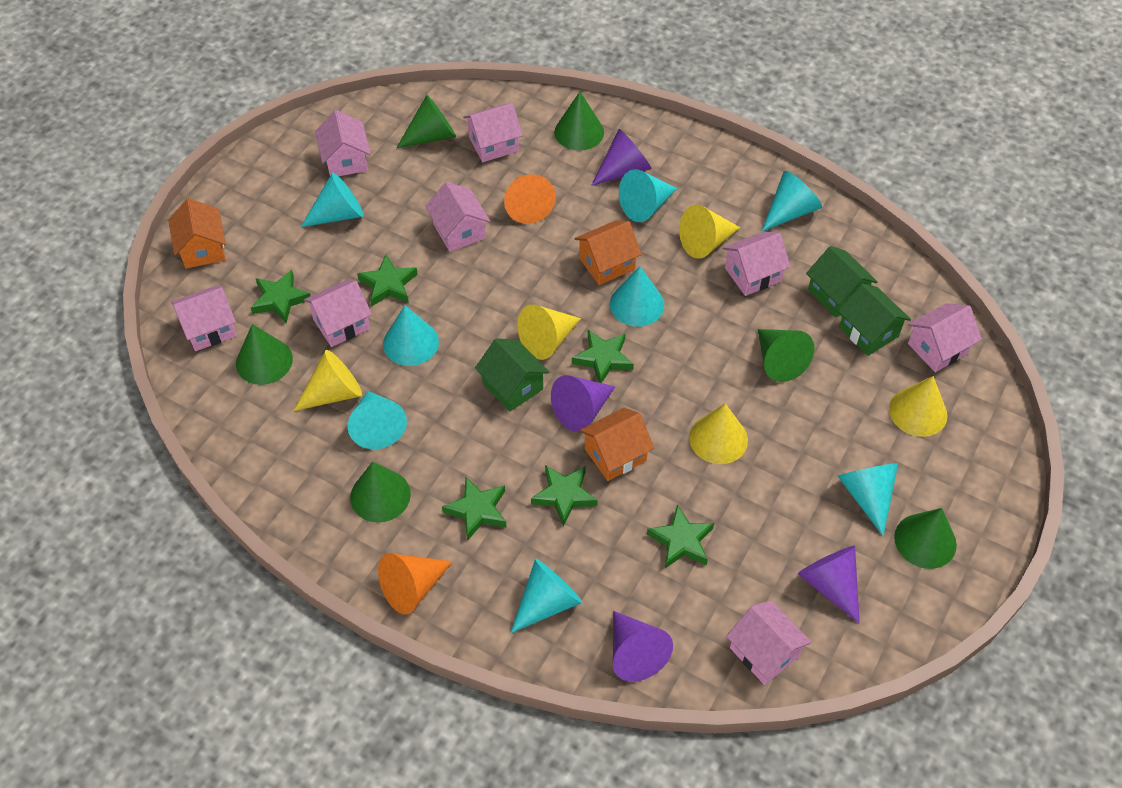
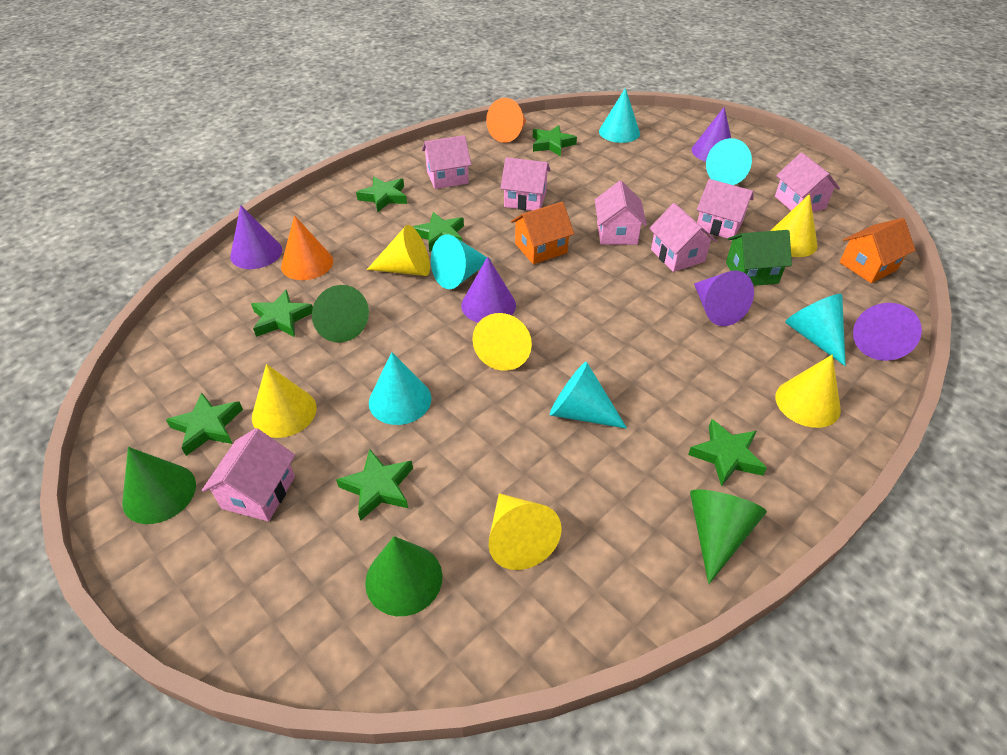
green cone: 6 -> 4
green house: 3 -> 1
green star: 6 -> 7
orange house: 3 -> 2
pink house: 8 -> 7
purple cone: 4 -> 5
turquoise cone: 8 -> 6
yellow cone: 5 -> 6

